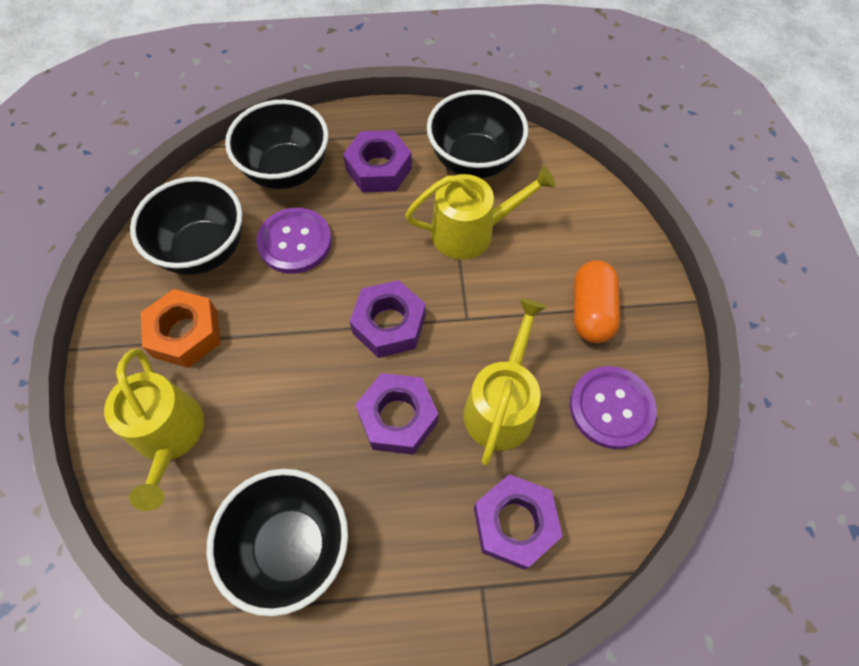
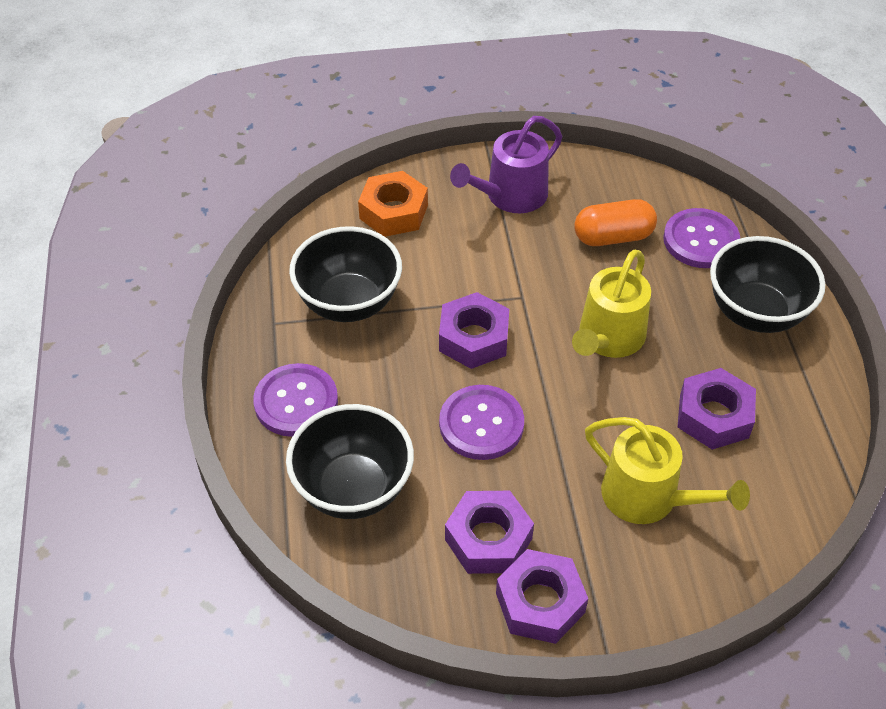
black bowl: 4 -> 3
purple button: 2 -> 3
purple watering can: 0 -> 1
yellow watering can: 3 -> 2

